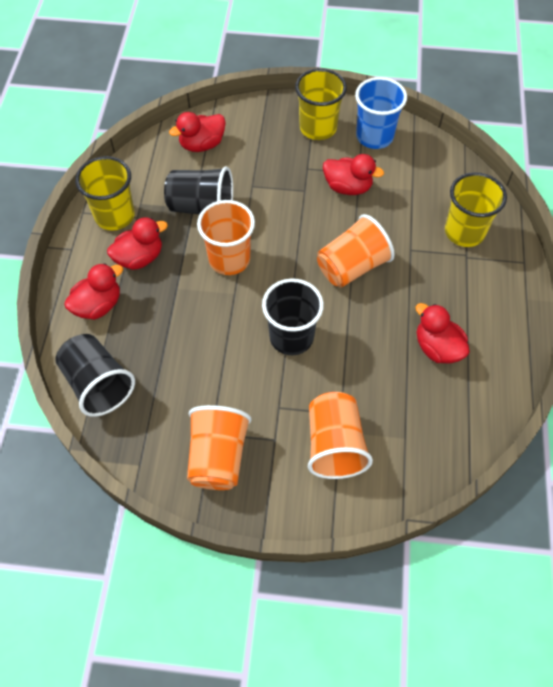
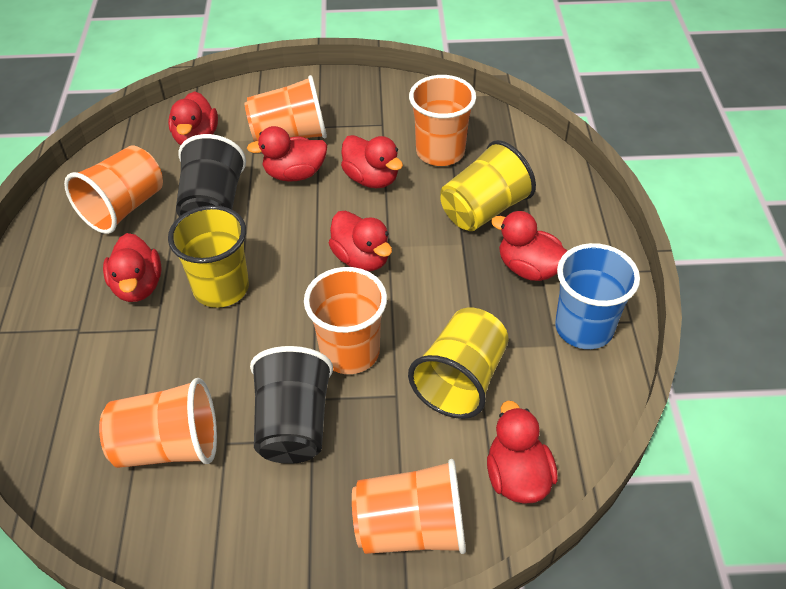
black cup: 3 -> 2
orange cup: 4 -> 6
red duck: 5 -> 7

